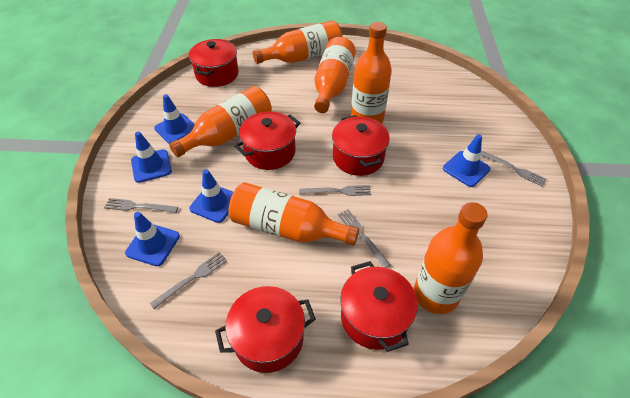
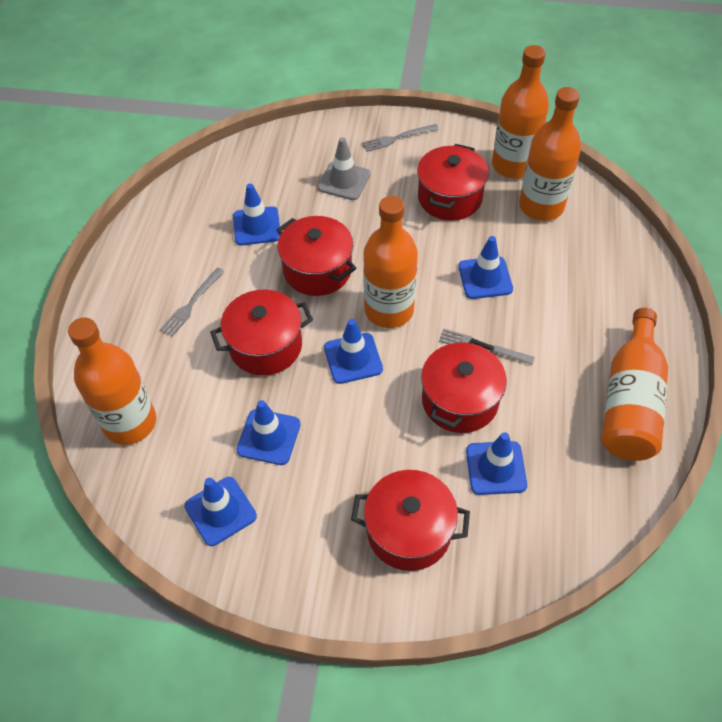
blue traffic cone: 5 -> 6
grey fork: 5 -> 3
grey traffic cone: 0 -> 1
orange bottle: 6 -> 5

